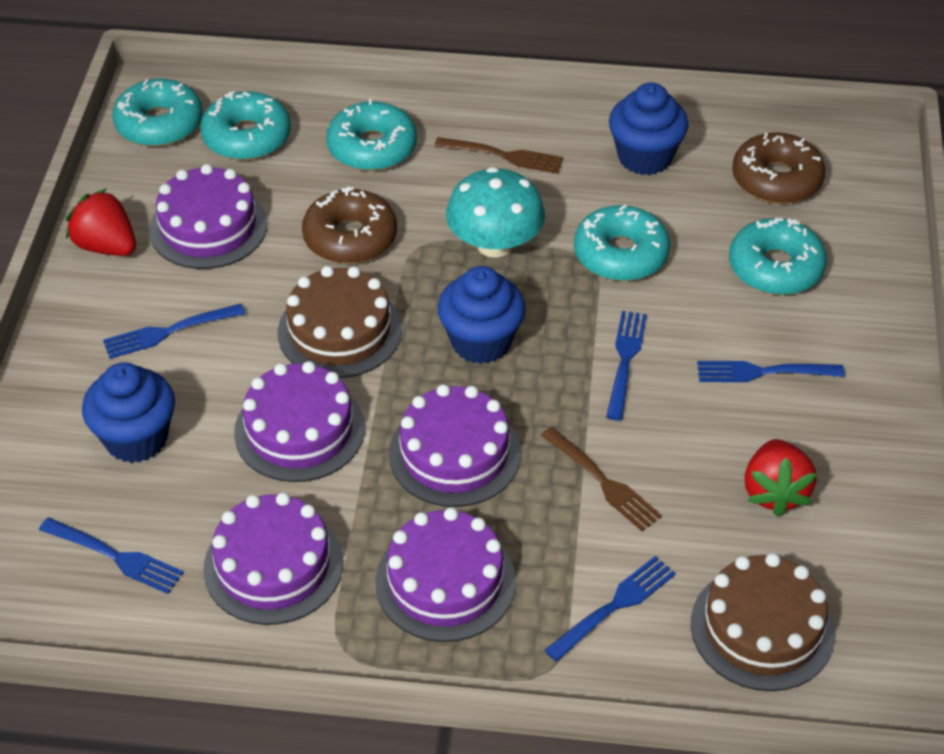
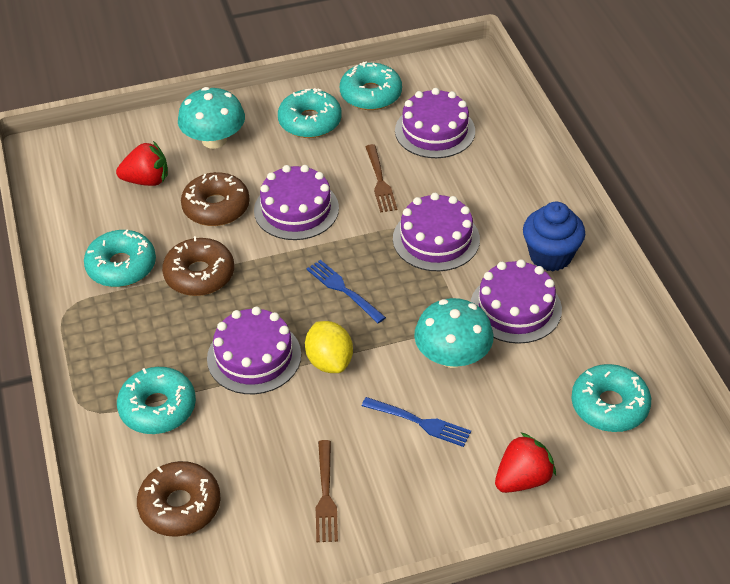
blue cupcake: 3 -> 1
blue fork: 5 -> 2
brown cake: 2 -> 0
brown donut: 2 -> 3
turquoise mushroom: 1 -> 2
yellow lemon: 0 -> 1

